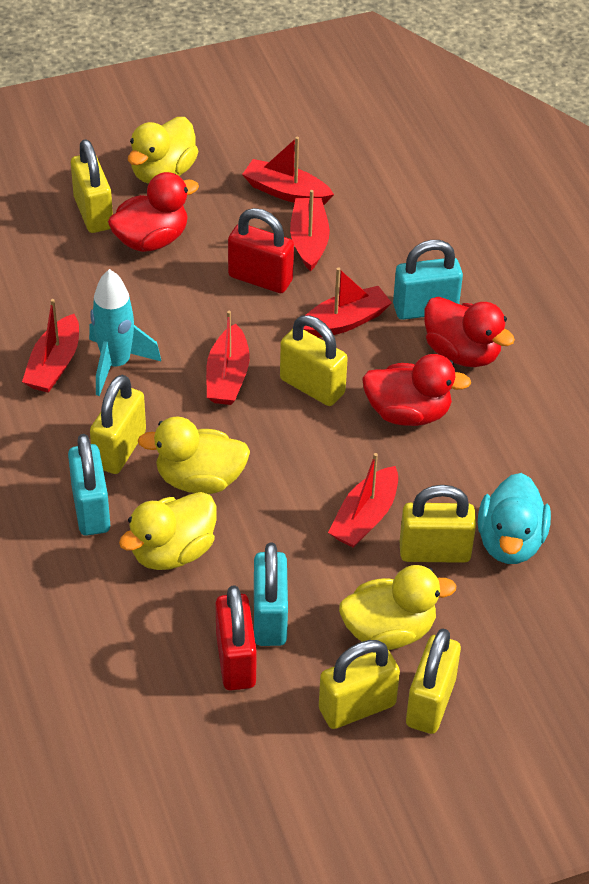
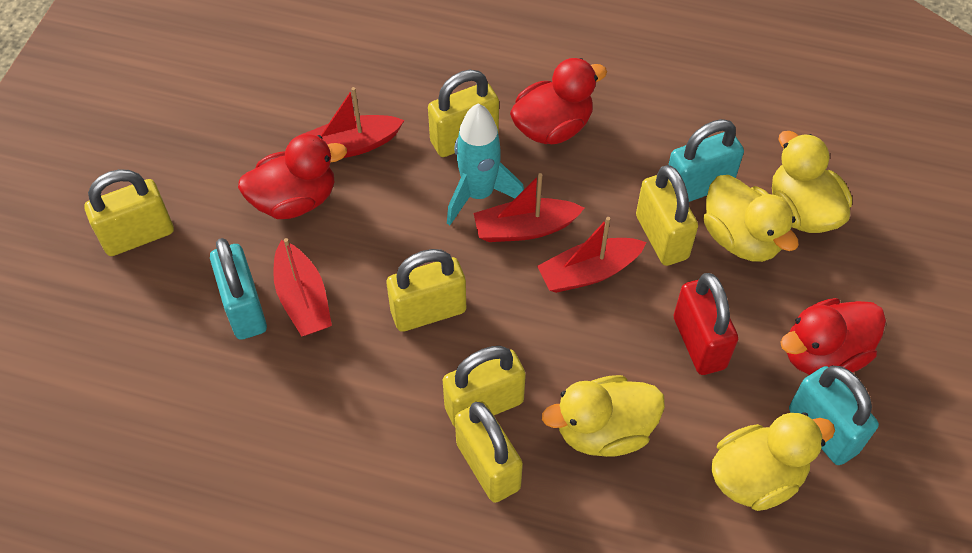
red boat: 6 -> 4
red padlock: 2 -> 1
turquoise duck: 1 -> 0

